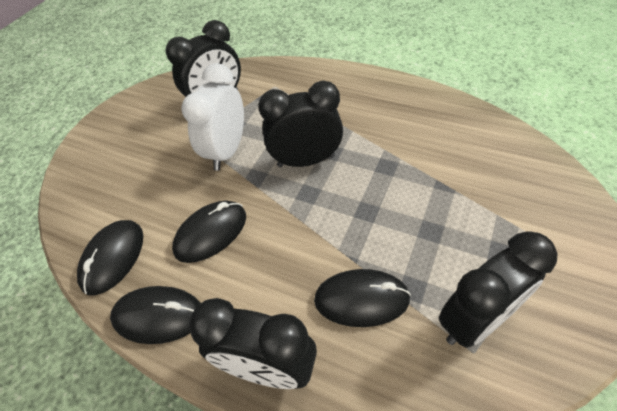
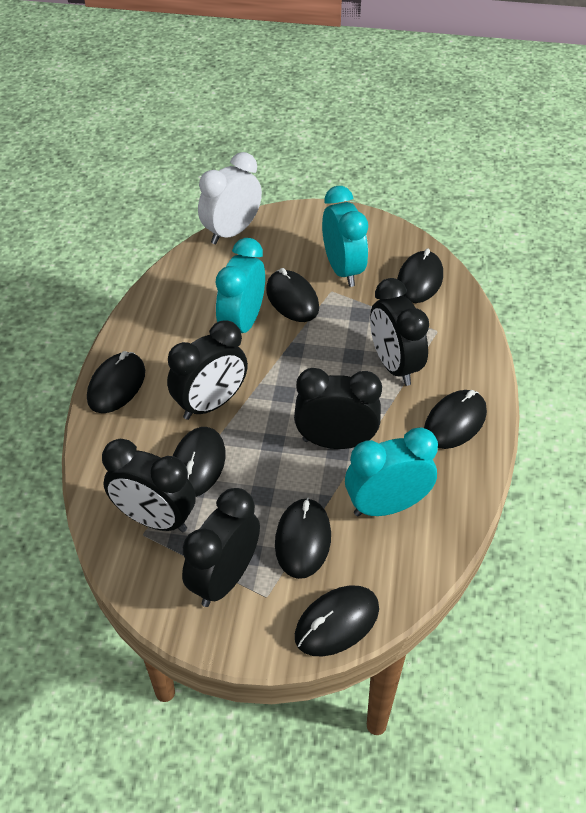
black clock: 4 -> 5
black mouse: 4 -> 7
turquoise clock: 0 -> 3

